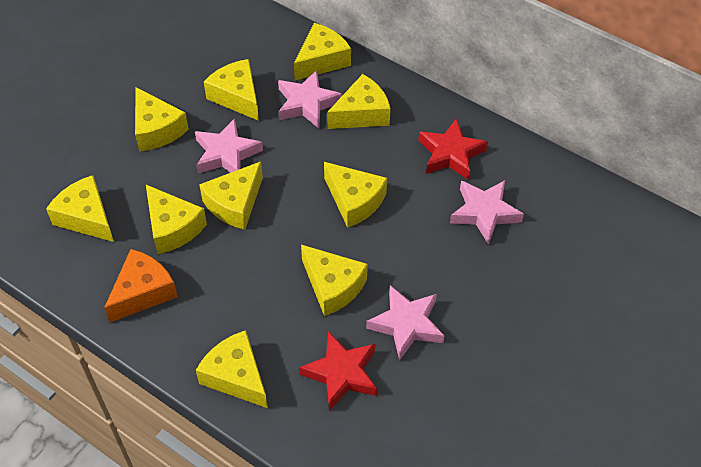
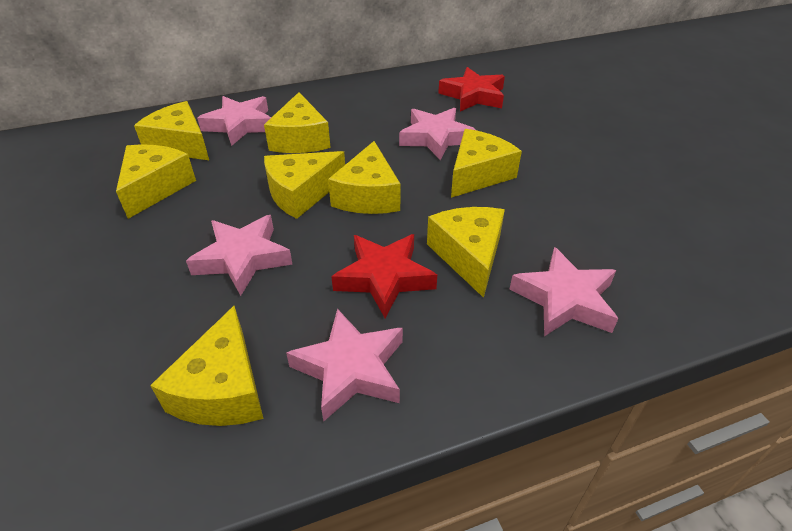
orange cheese: 1 -> 0
pink star: 4 -> 5
yellow cheese: 10 -> 8

